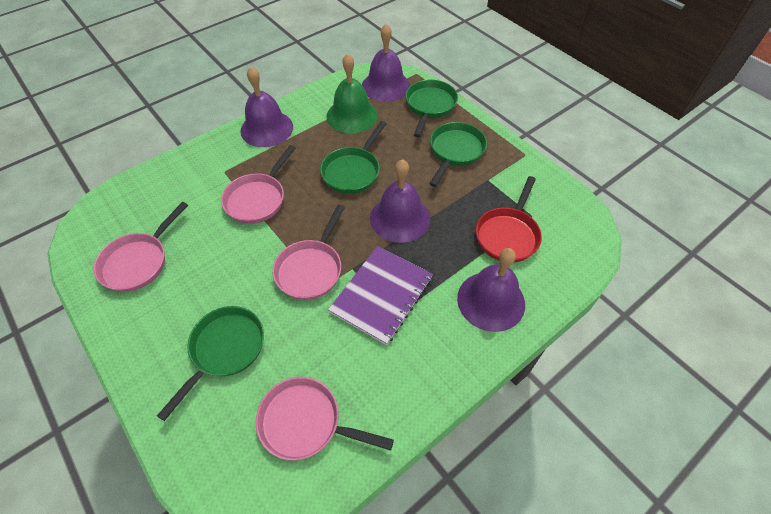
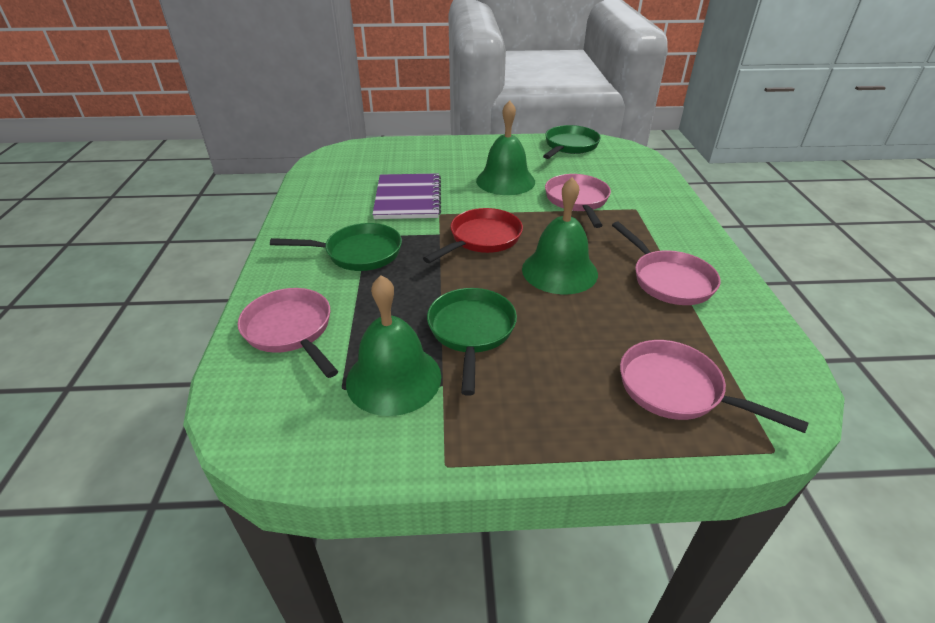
green bell: 1 -> 3
green pan: 4 -> 3
purple bell: 4 -> 0

